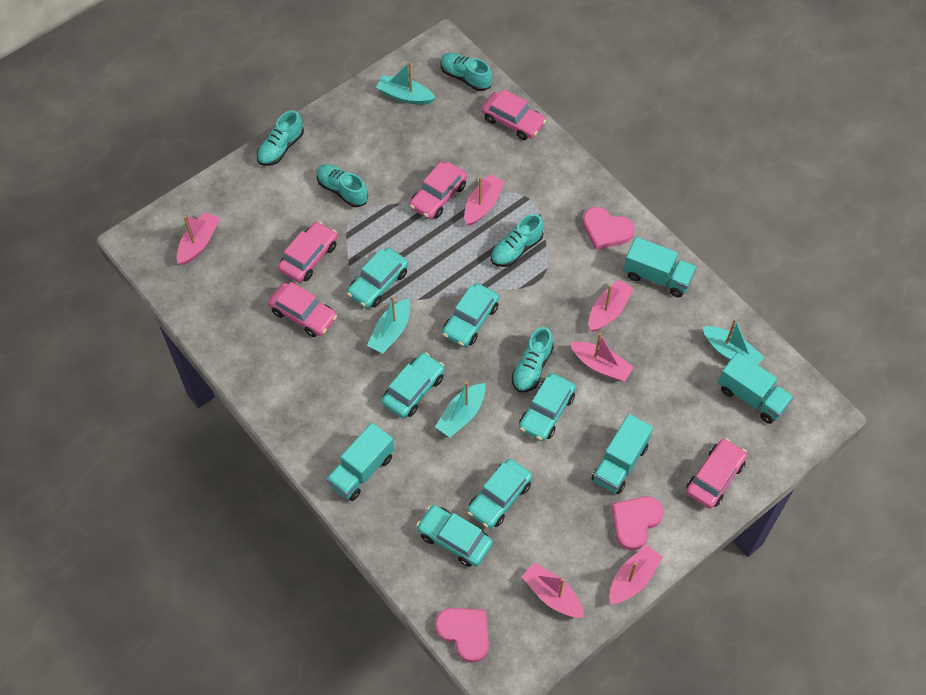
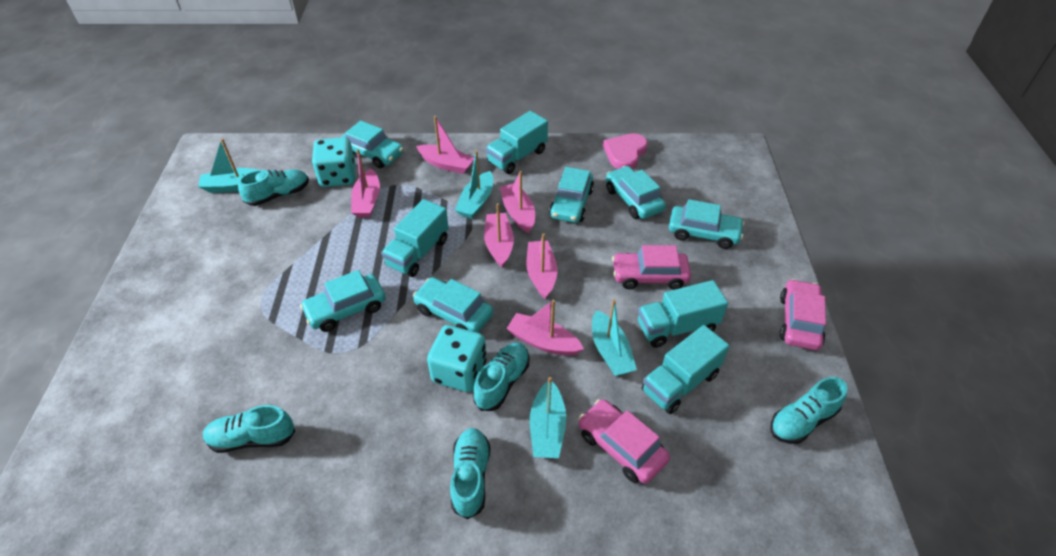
pink car: 5 -> 3
pink heart: 3 -> 1
turquoise dice: 0 -> 2

